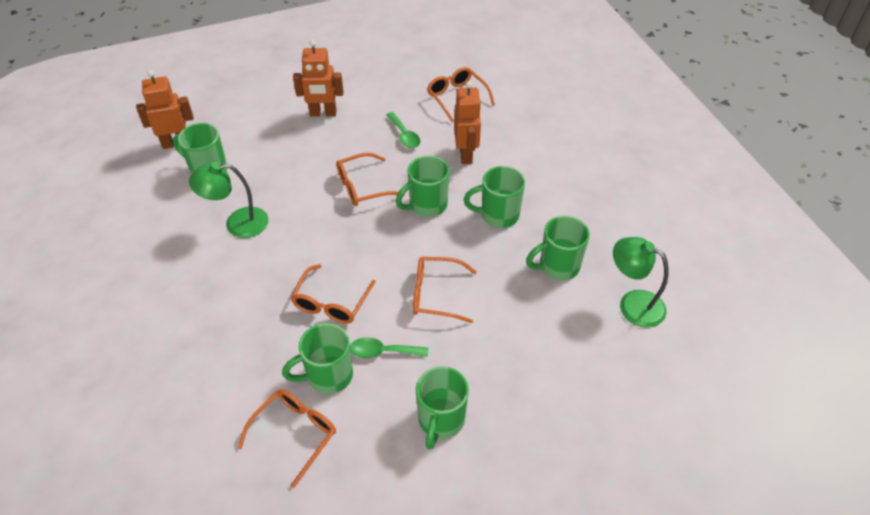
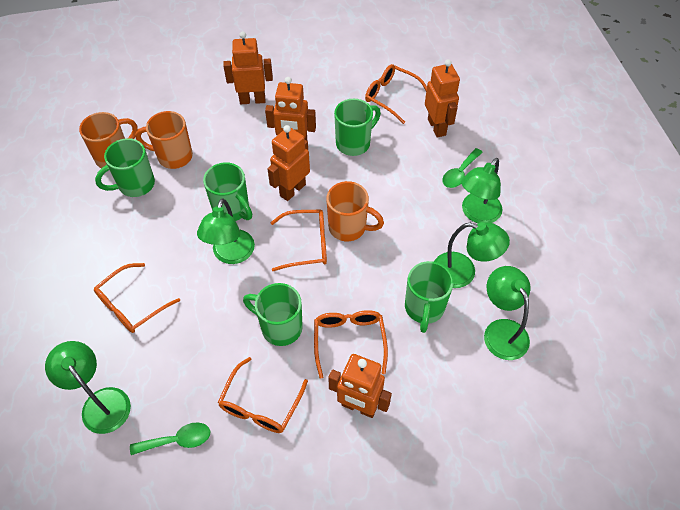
green lamp: 2 -> 5
green mug: 6 -> 5
orange mug: 0 -> 3
orange robot: 3 -> 5

